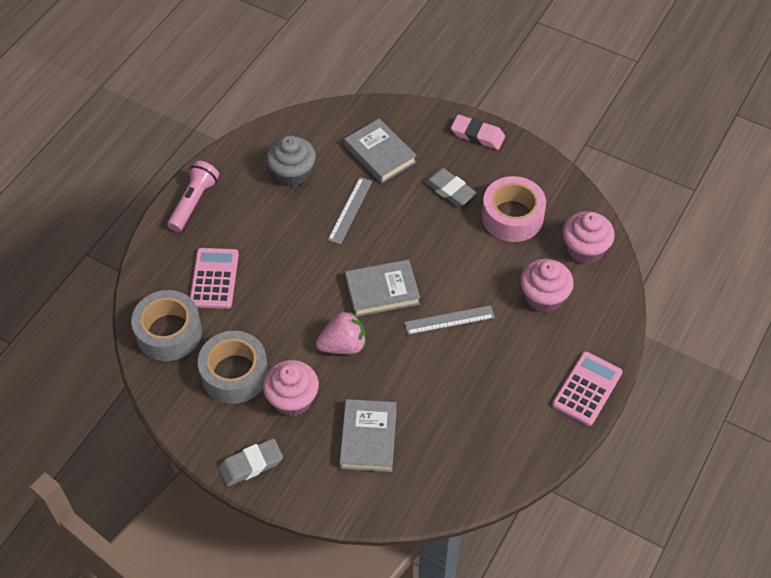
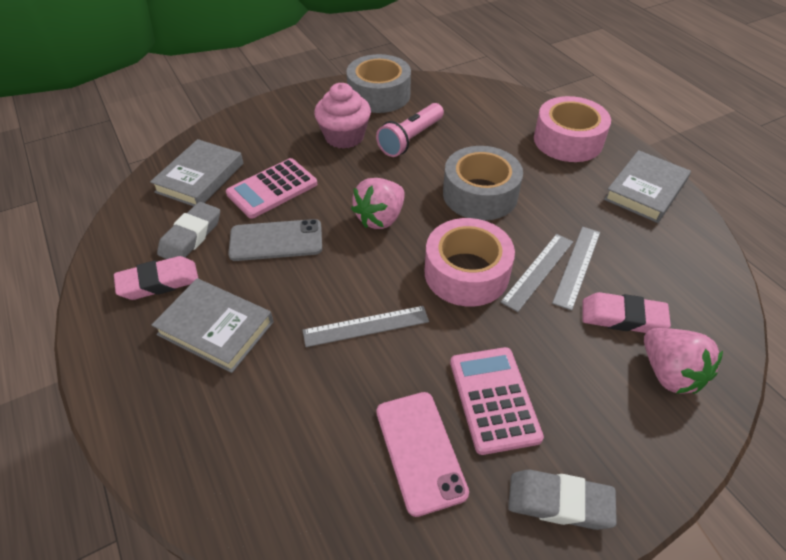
grey cupcake: 1 -> 0
grey phone: 0 -> 1
grey ruler: 2 -> 3
pink cupcake: 3 -> 1
pink eraser: 1 -> 2
pink phone: 0 -> 1
pink strawberry: 1 -> 2
pink tape: 1 -> 2

